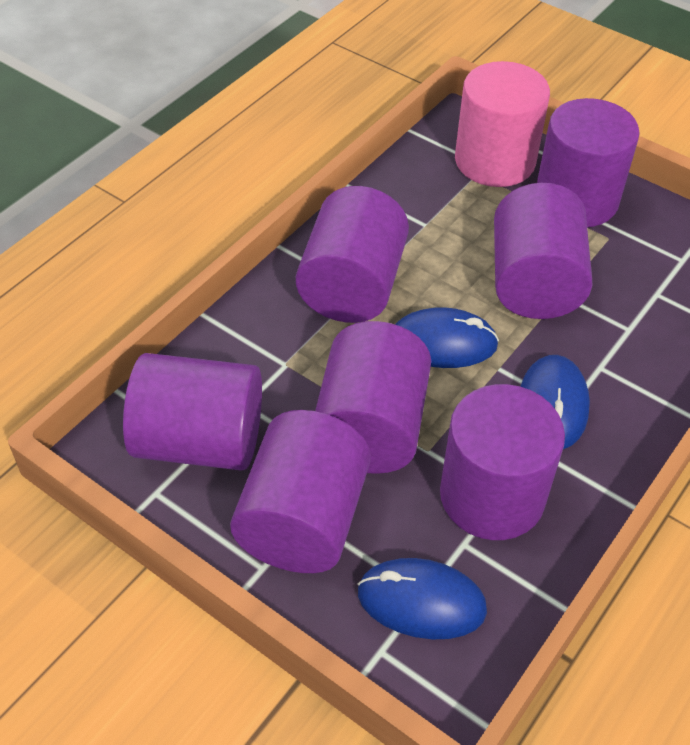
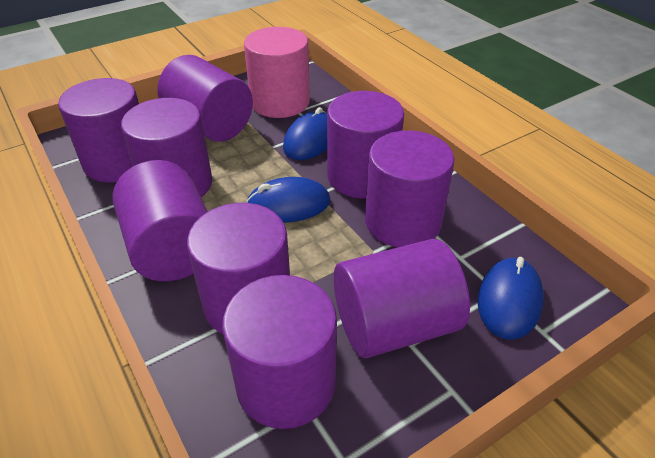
purple cylinder: 7 -> 9

